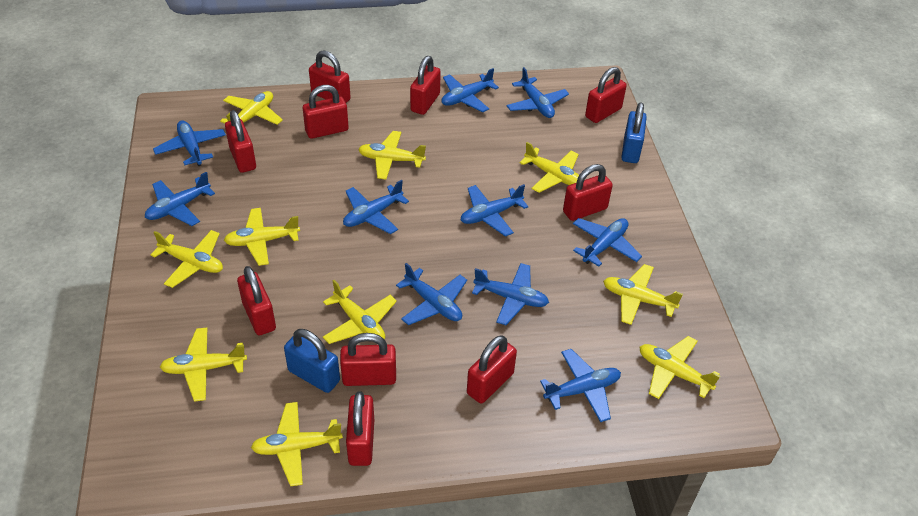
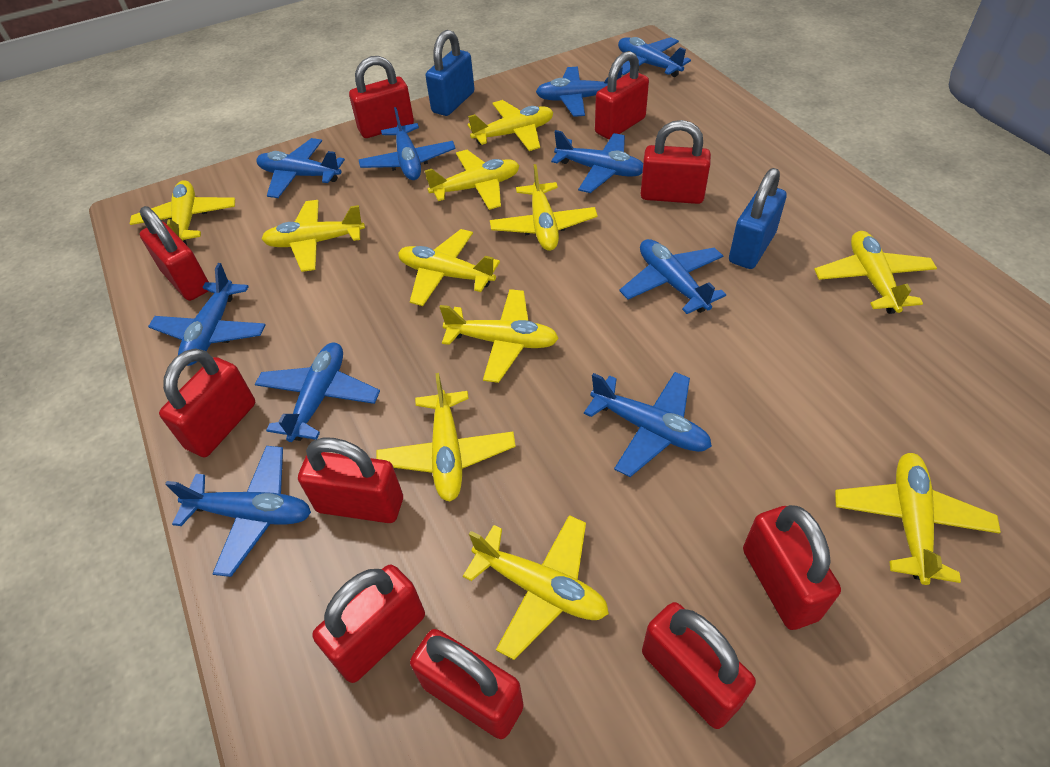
yellow plane: 10 -> 11

